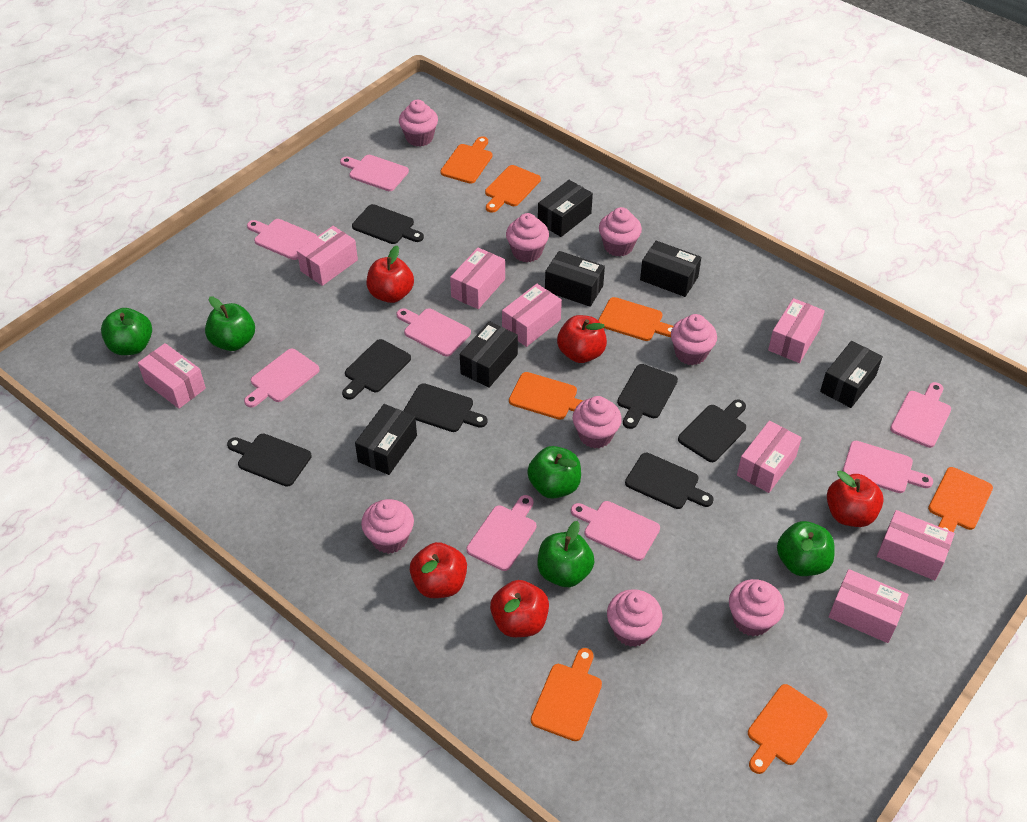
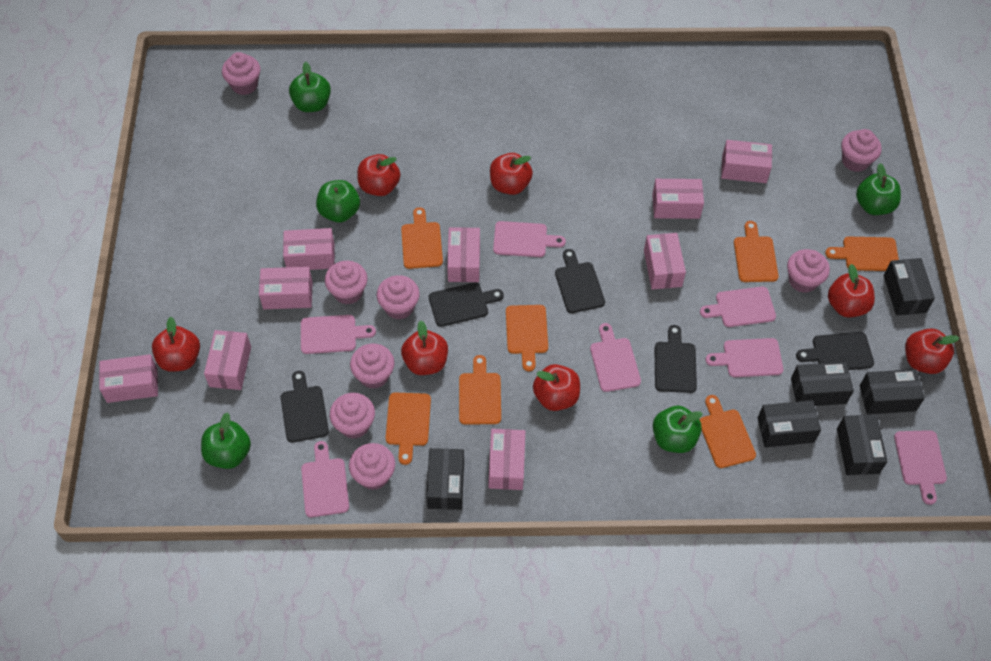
black cutting board: 7 -> 5
pink box: 8 -> 9
pink cutting board: 8 -> 7
red apple: 5 -> 7

